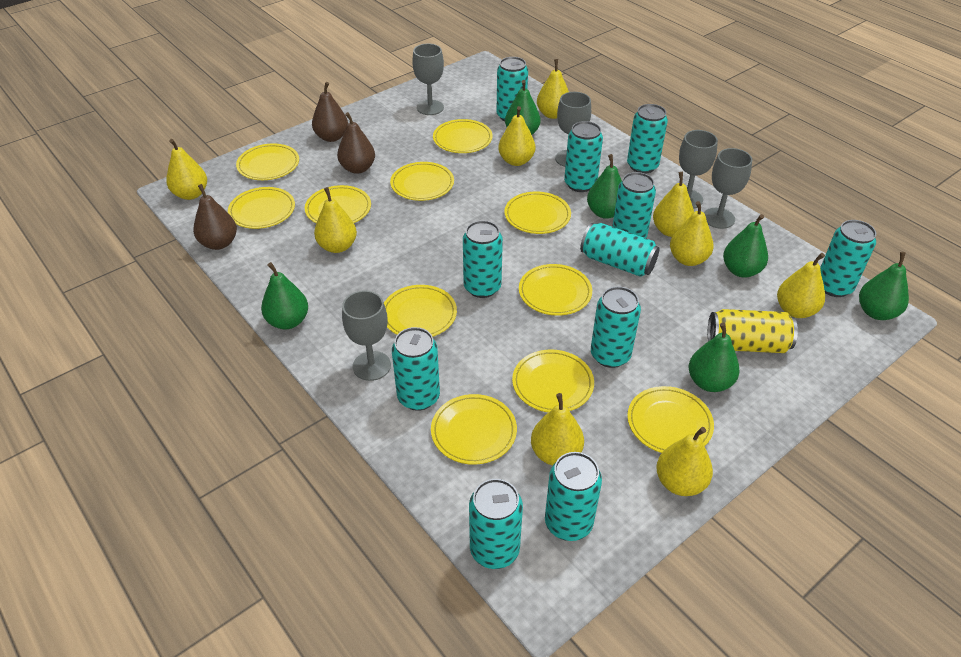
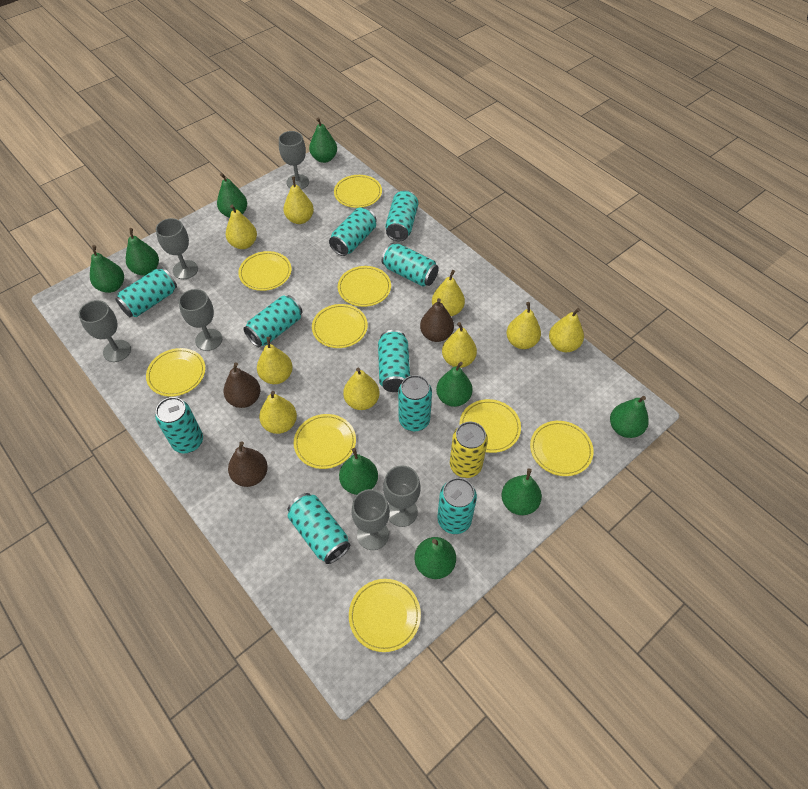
green pear: 6 -> 9
grey goblet: 5 -> 6
turquoise can: 11 -> 10
yellow plate: 11 -> 9

